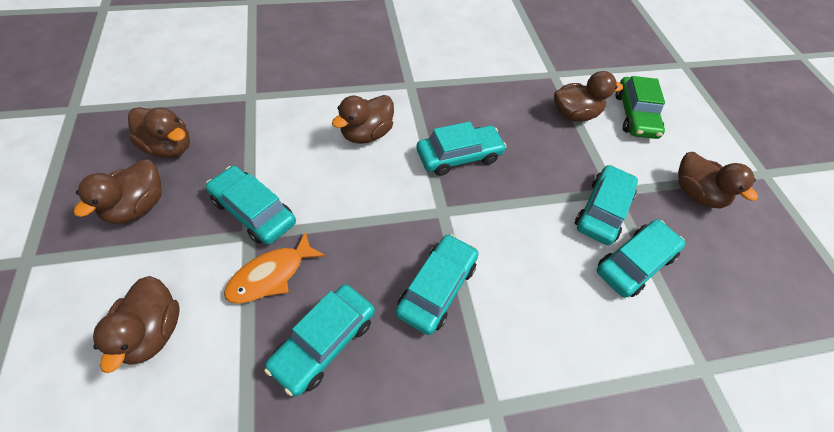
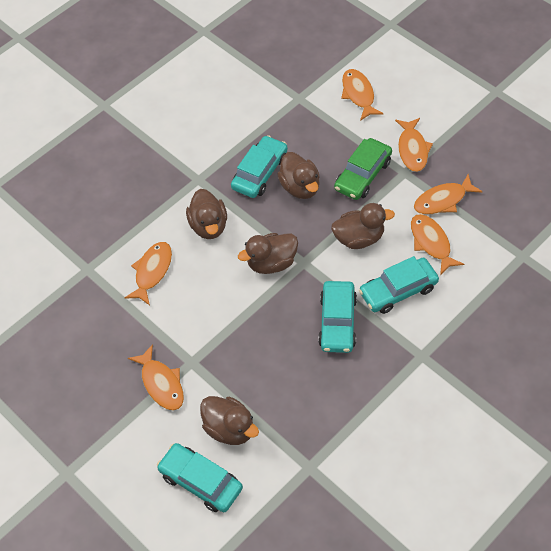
brown duck: 6 -> 5
orange fish: 1 -> 6
turquoise car: 6 -> 4

